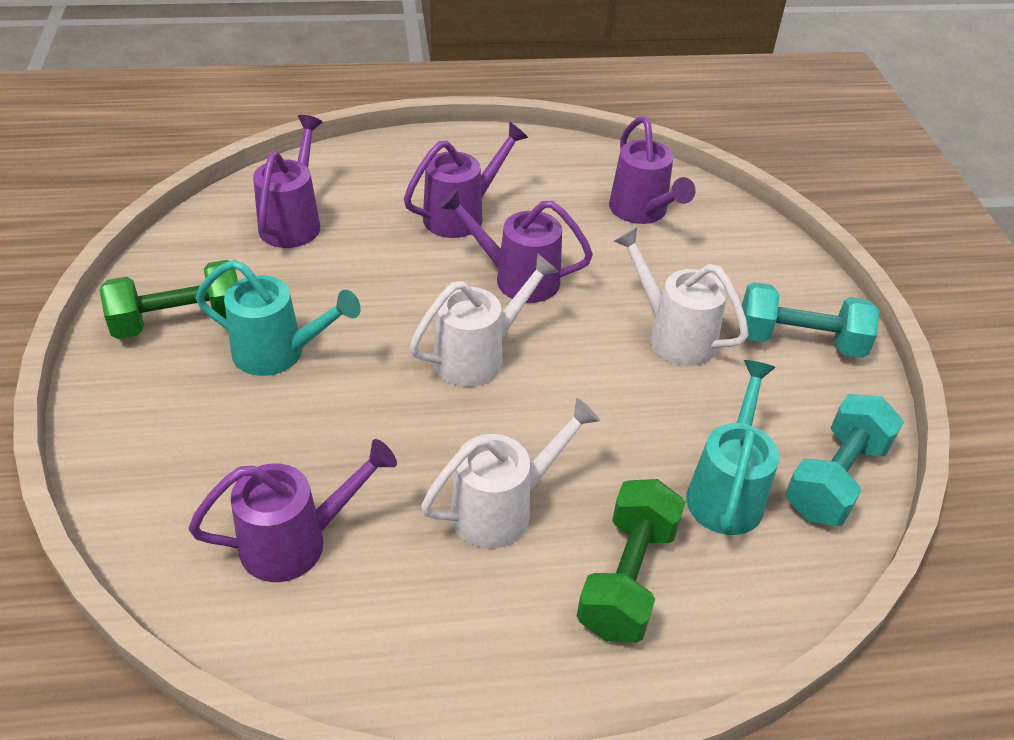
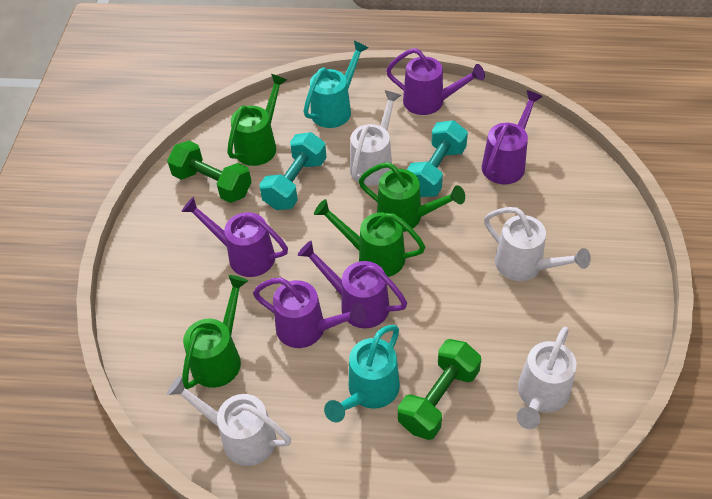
green watering can: 0 -> 4
white watering can: 3 -> 4

